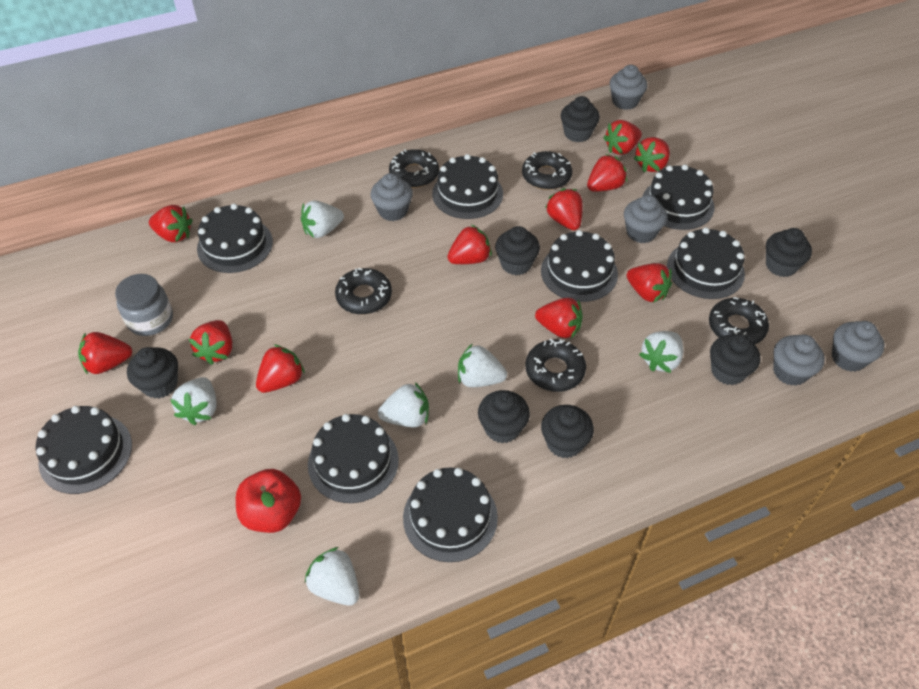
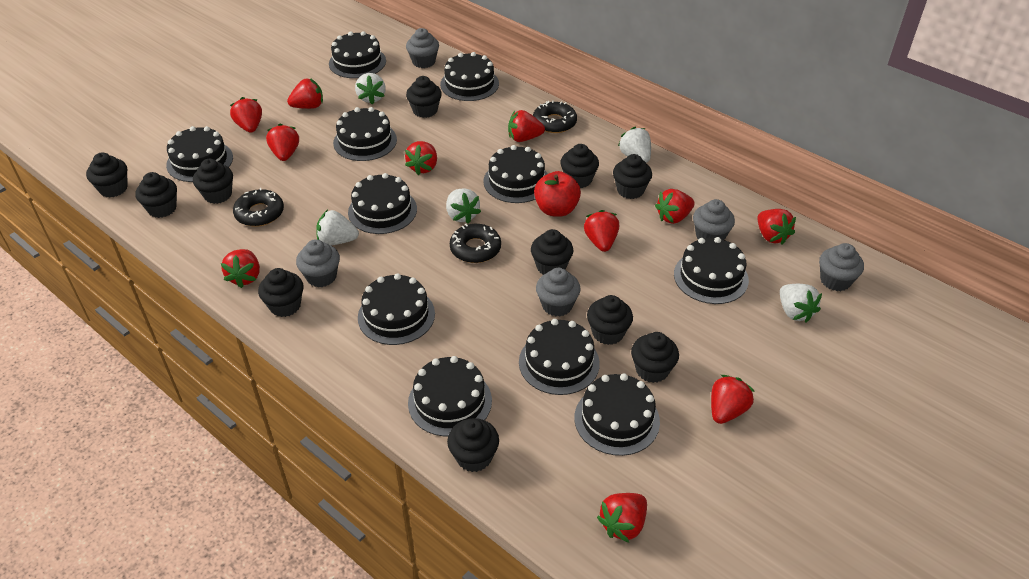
black cake: 8 -> 11
black cupcake: 7 -> 11
black donut: 5 -> 3
grey jar: 1 -> 0
white strawberry: 6 -> 5

